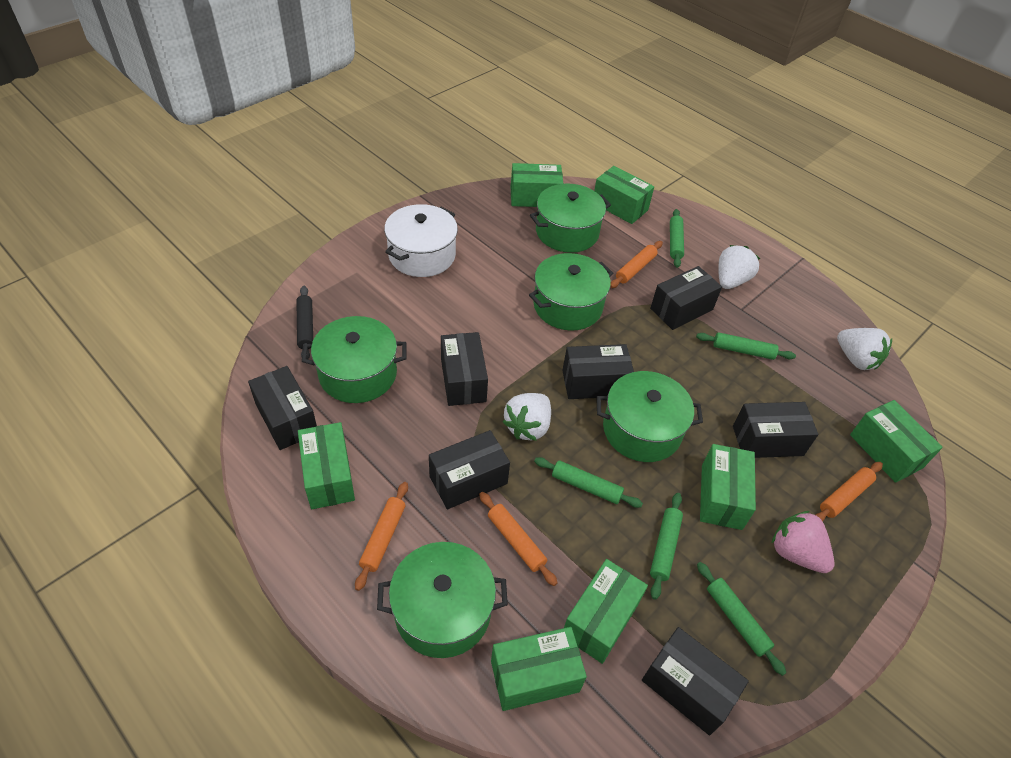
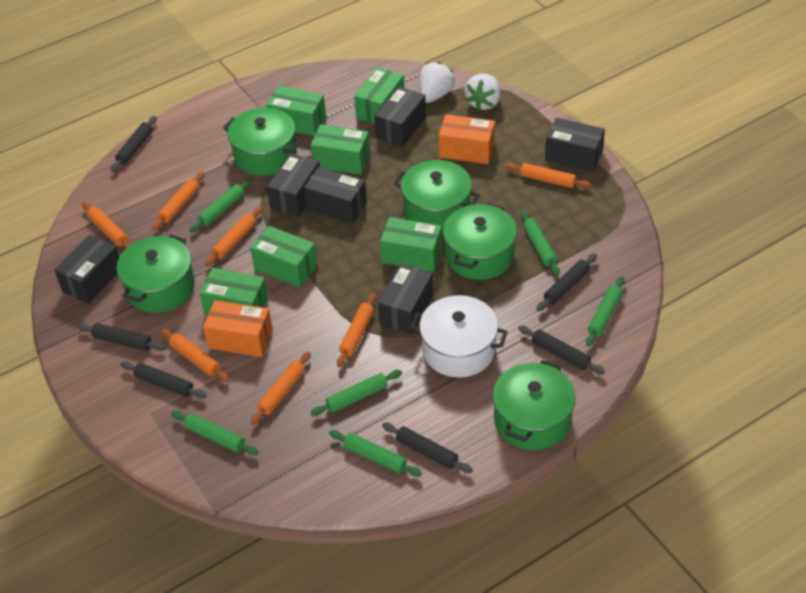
black box: 7 -> 6
black rolling pin: 1 -> 6
green box: 7 -> 6
green rolling pin: 5 -> 6
orange box: 0 -> 2
orange rolling pin: 4 -> 7
pink strawberry: 1 -> 0
white strawberry: 3 -> 2

